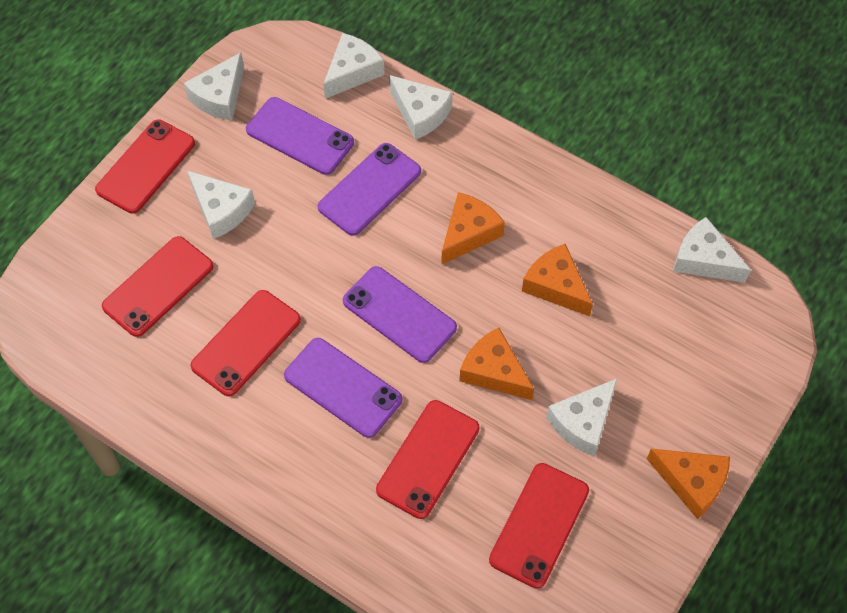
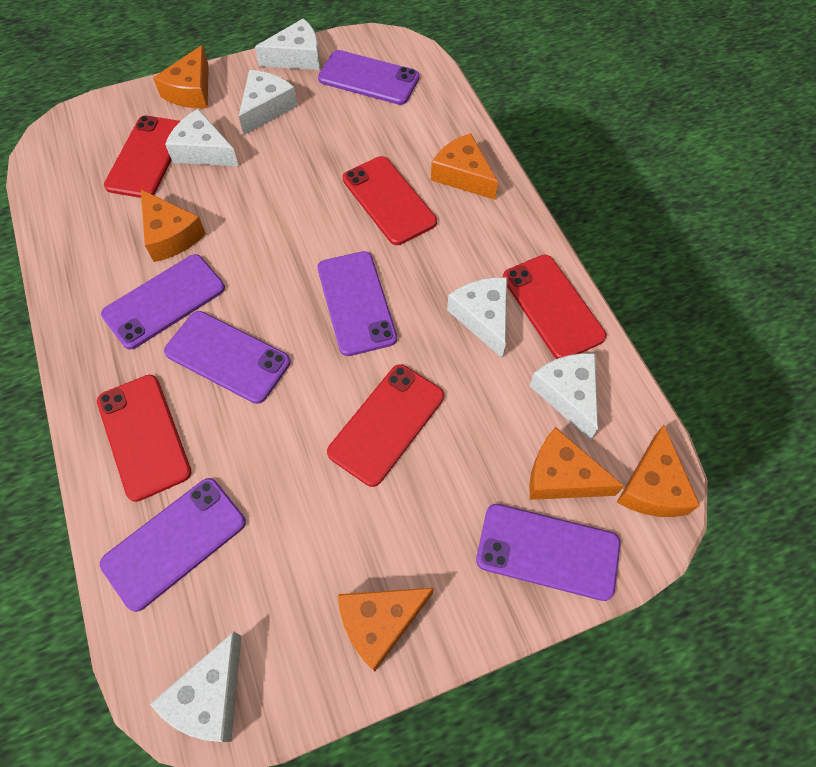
orange cheese: 4 -> 6
purple phone: 4 -> 6

